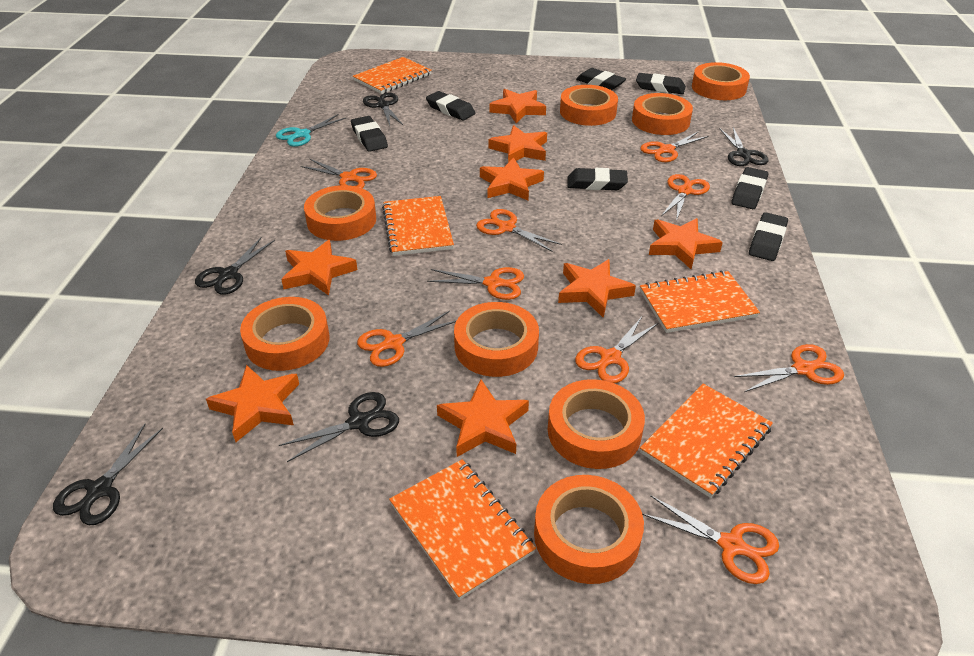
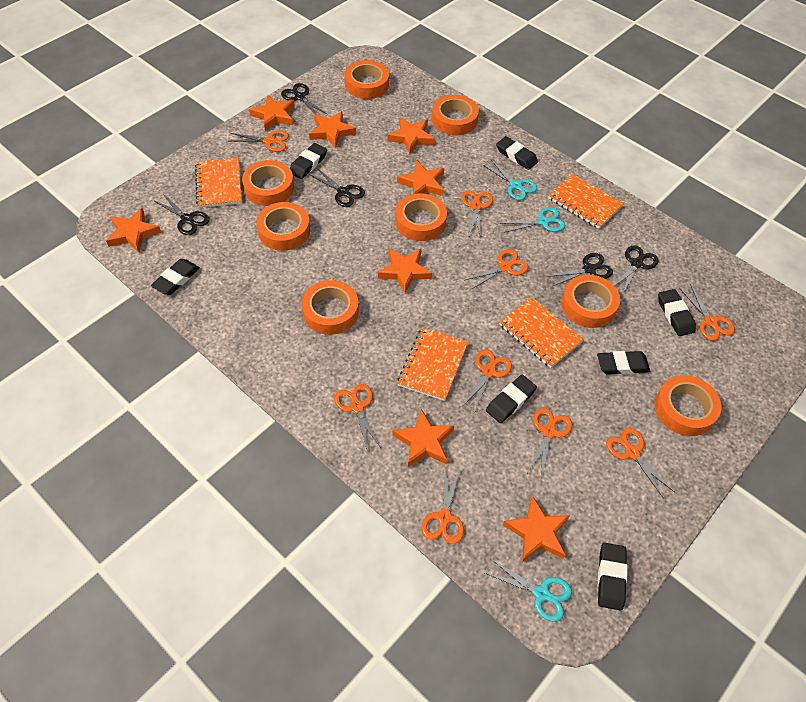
orange notebook: 5 -> 4
turquoise scissors: 1 -> 3

